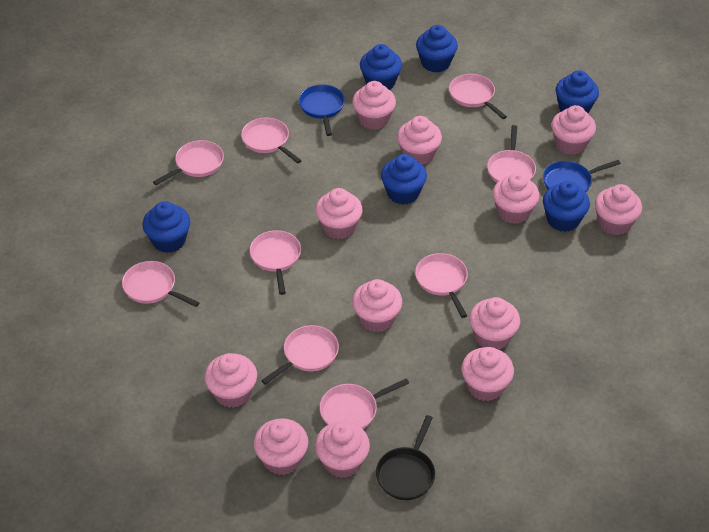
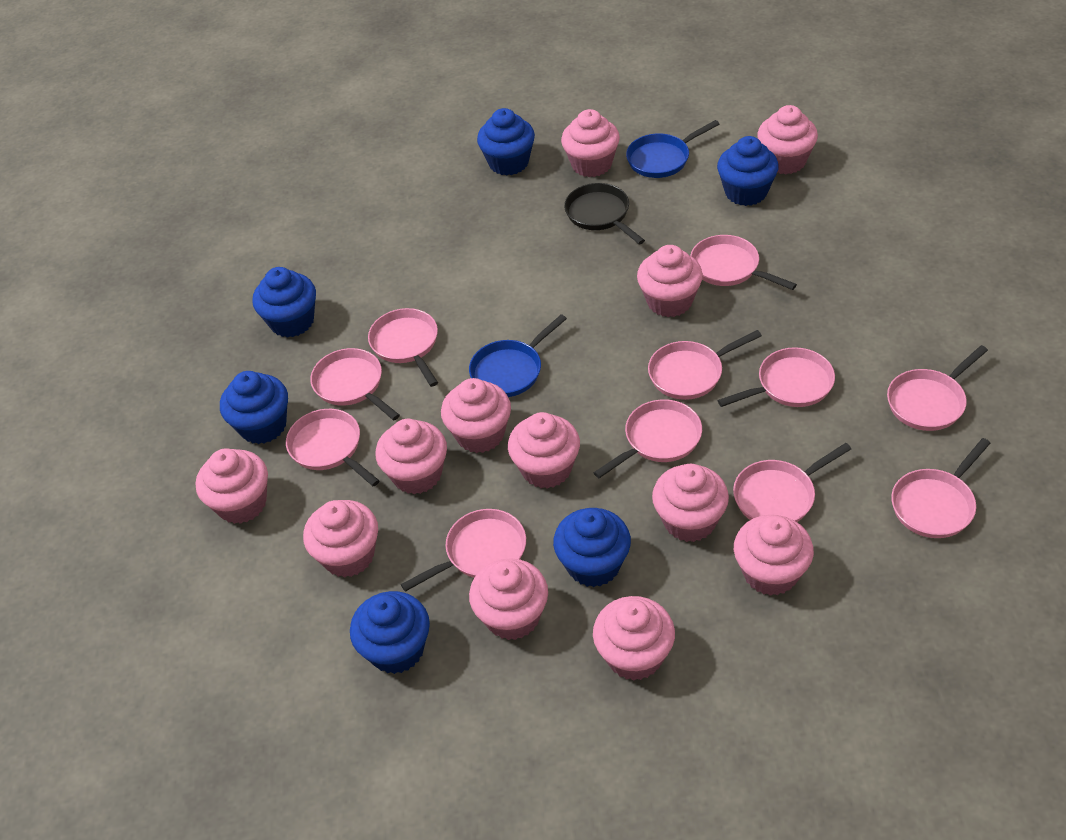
pink pan: 9 -> 11

